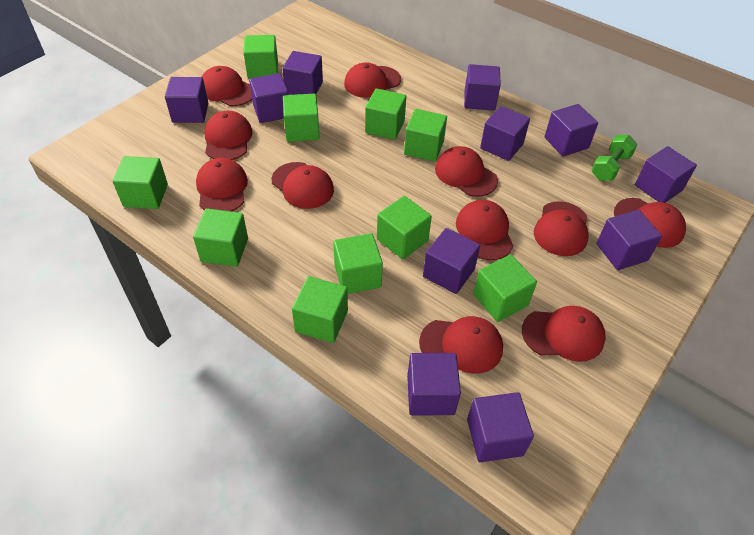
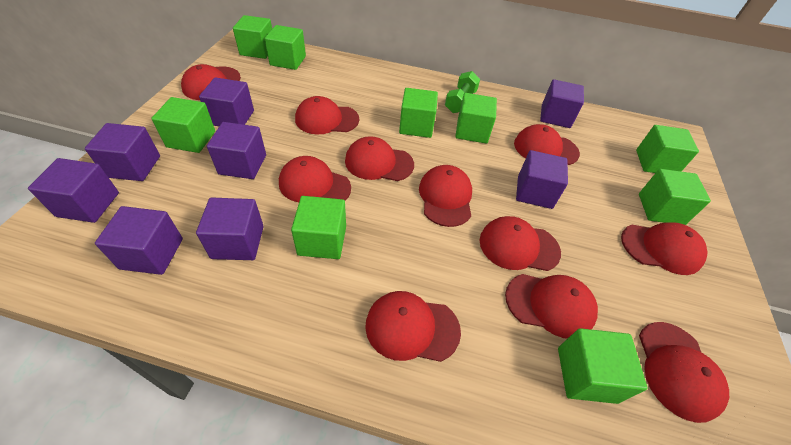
green cube: 10 -> 9
purple cube: 11 -> 8

